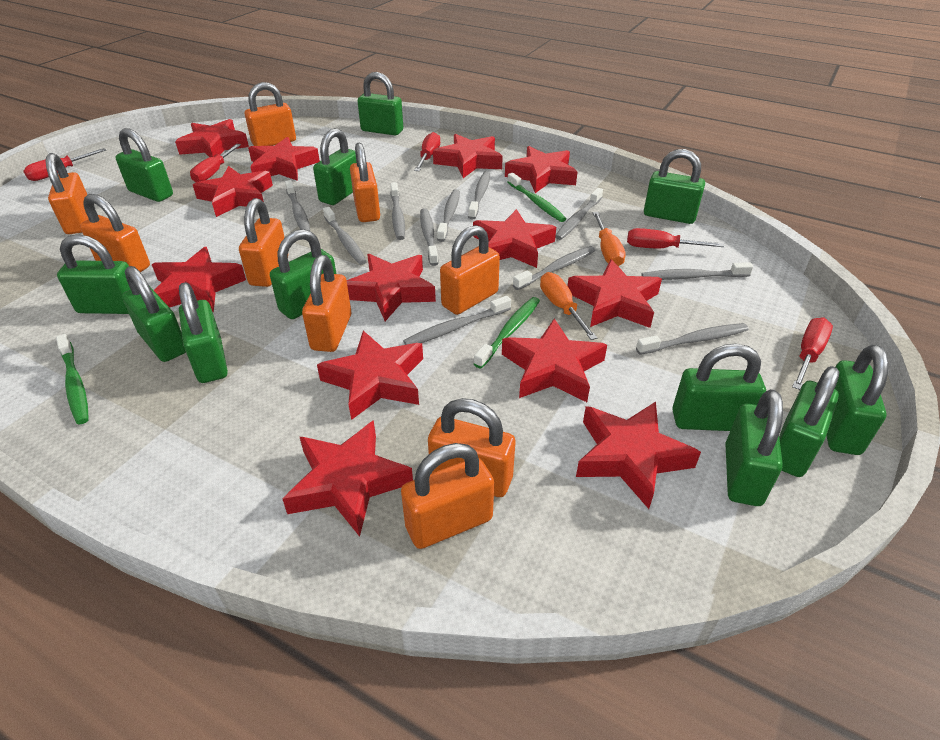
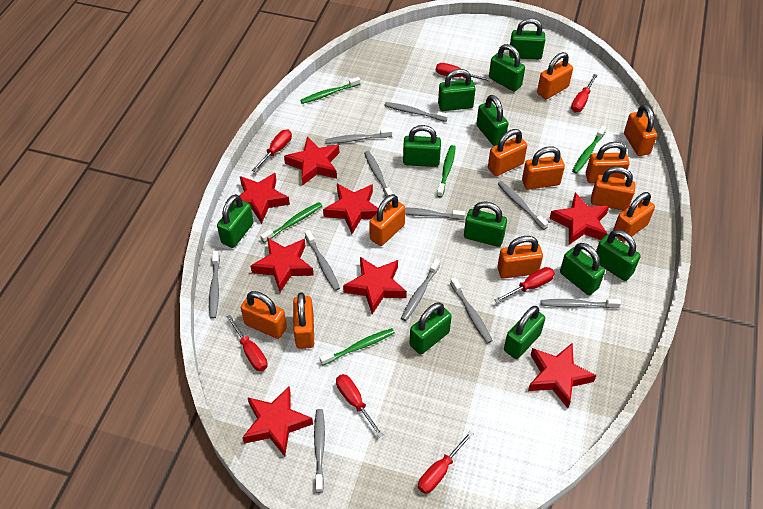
green padlock: 12 -> 11
green toothbrush: 3 -> 5
orange padlock: 9 -> 11
orange screwdriver: 2 -> 0
red screwdriver: 5 -> 7
red star: 13 -> 8

